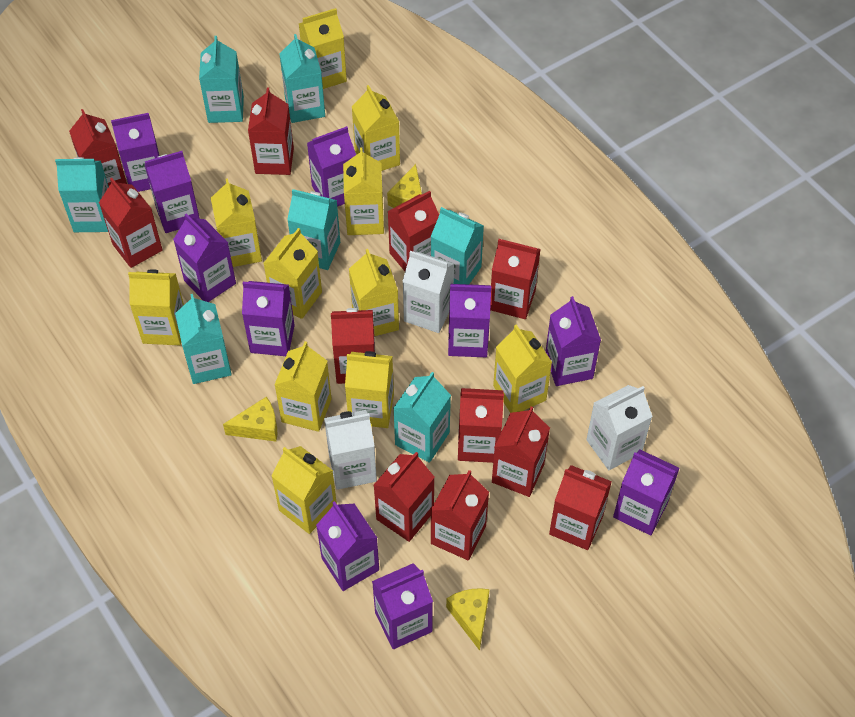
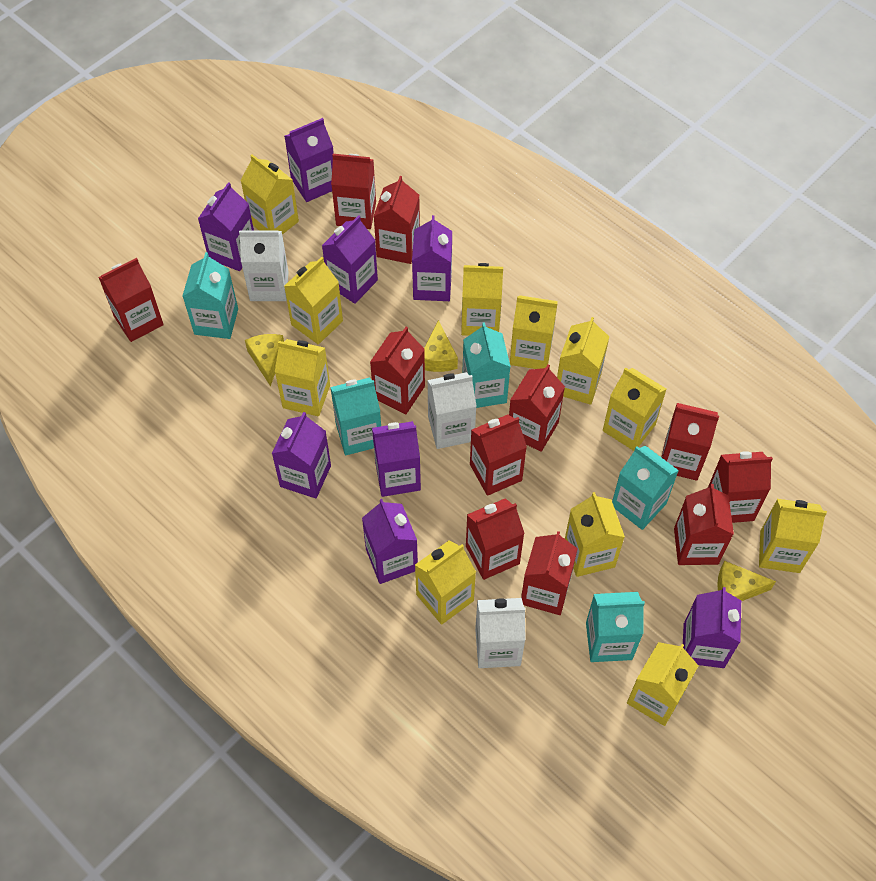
purple carton: 10 -> 8
turquoise carton: 7 -> 5

